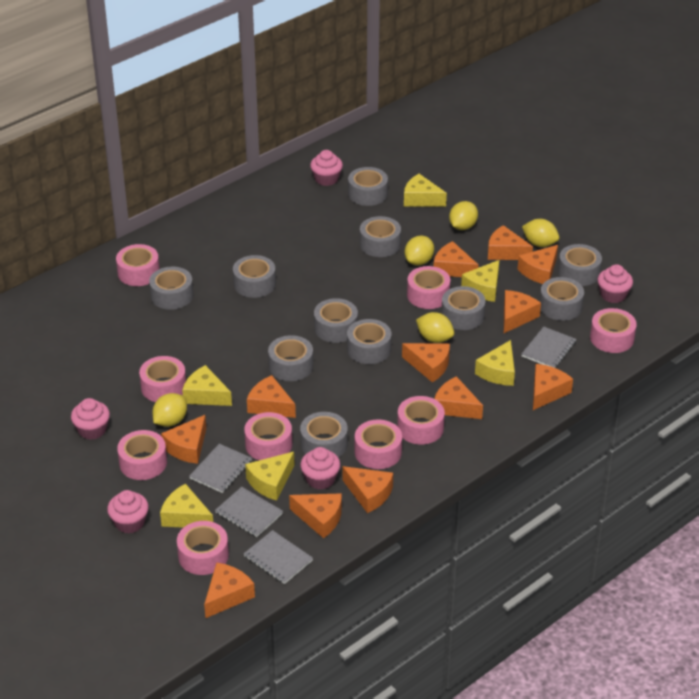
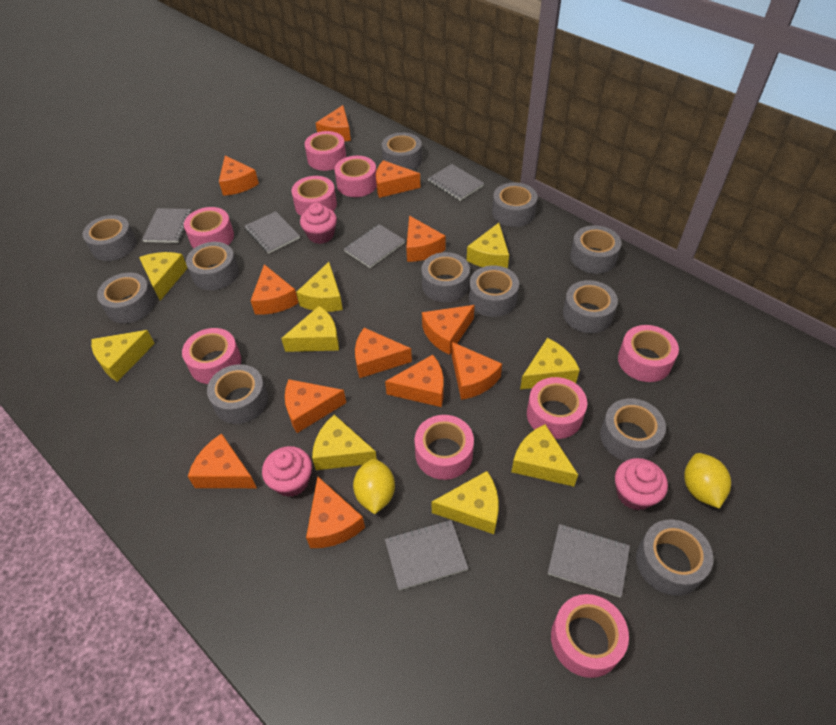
grey notebook: 4 -> 6
grey tape: 11 -> 12
pink cupcake: 5 -> 3
yellow cheese: 6 -> 9
yellow lemon: 5 -> 2

